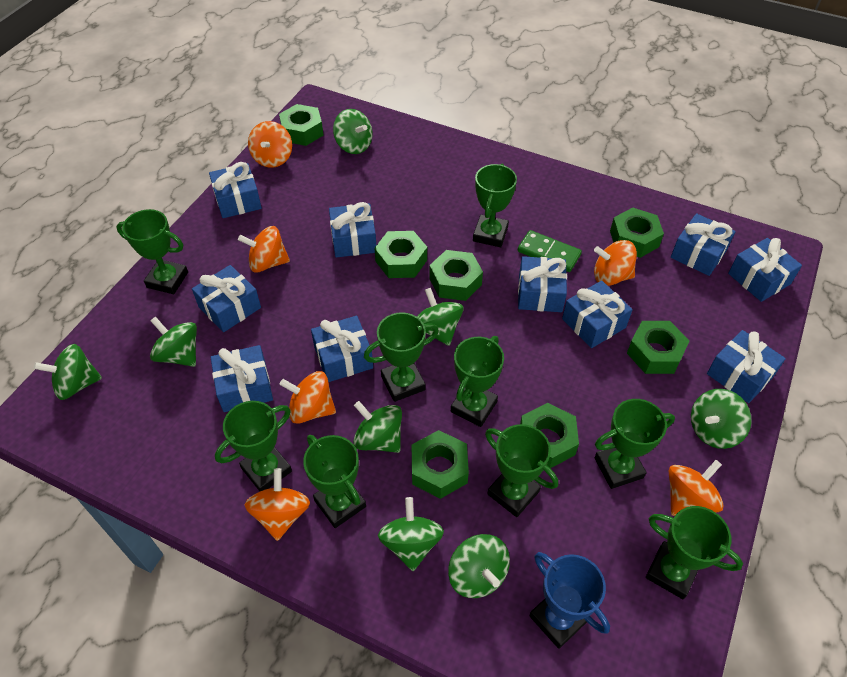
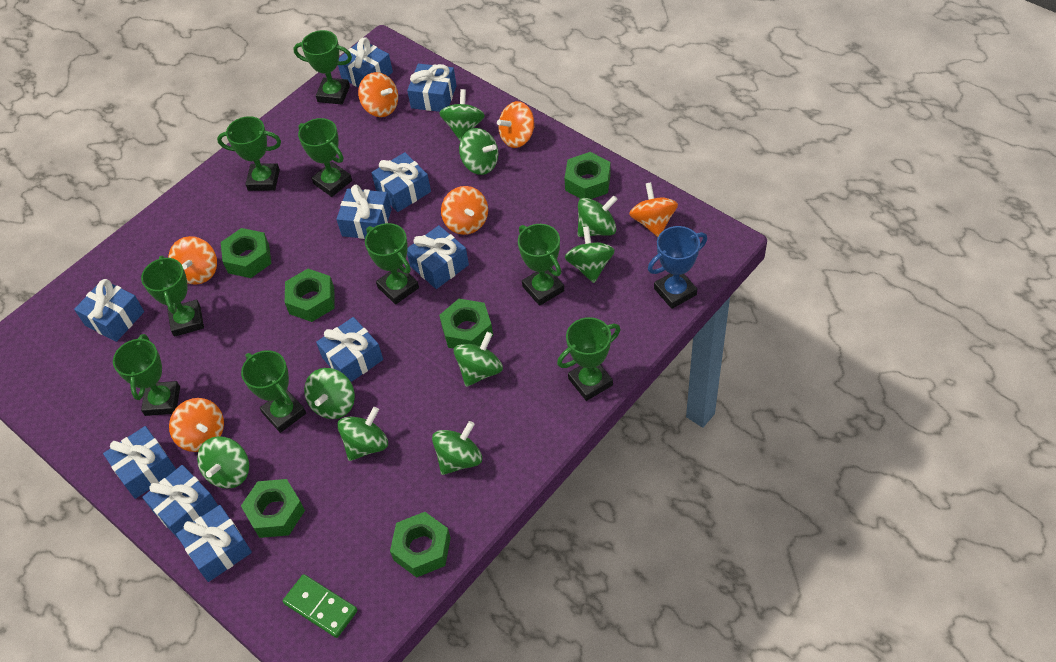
green nut: 7 -> 6
green spinning top: 8 -> 9

